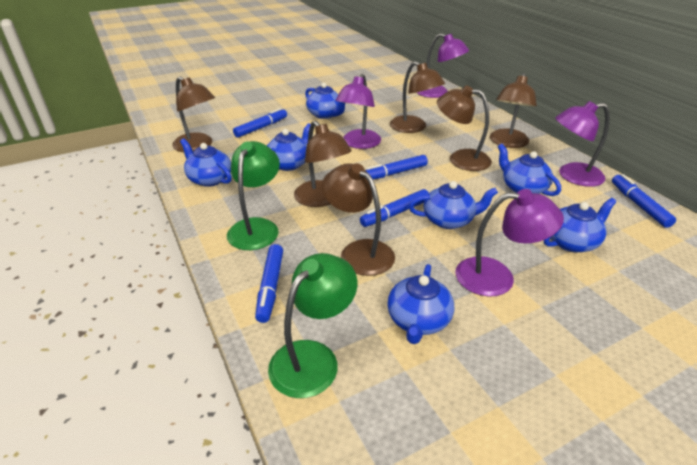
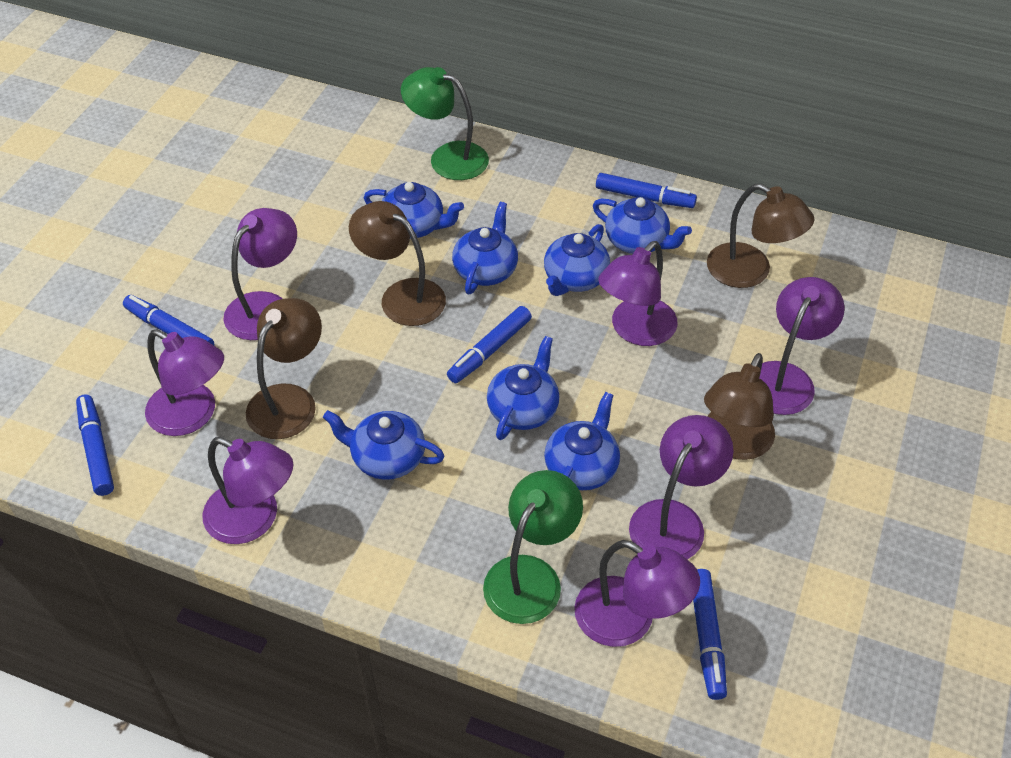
brown lamp: 6 -> 4
purple lamp: 4 -> 7

